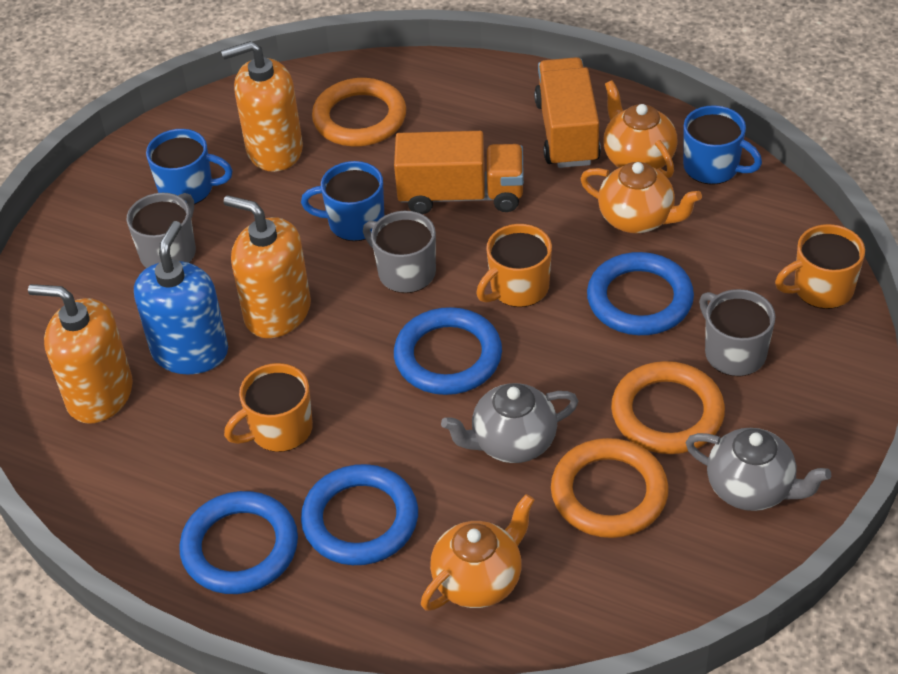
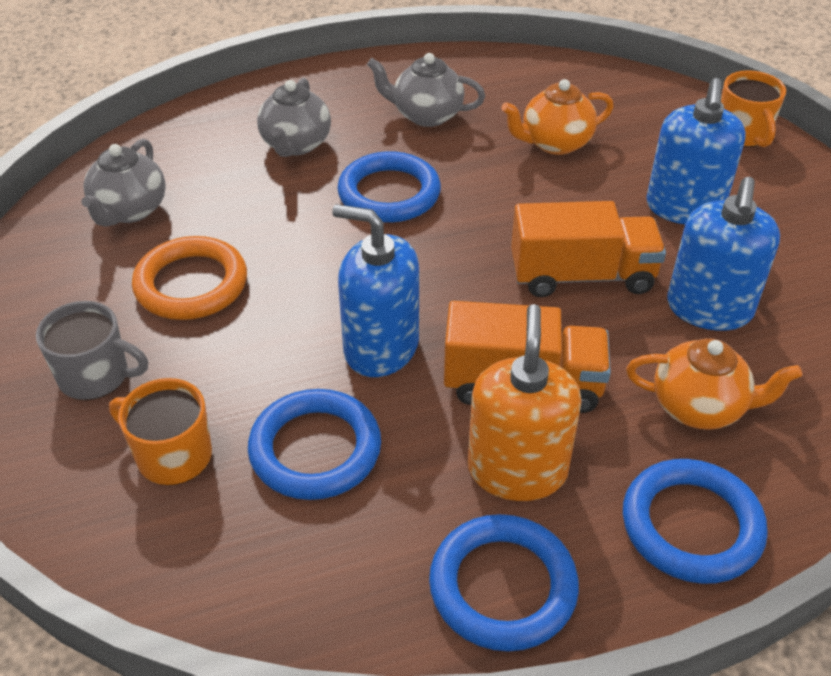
blue mug: 3 -> 0
blue soap dispenser: 1 -> 3
grey mug: 3 -> 1
grey teapot: 2 -> 3
orange mug: 3 -> 2
orange ring: 3 -> 1
orange soap dispenser: 3 -> 1
orange teapot: 3 -> 2

